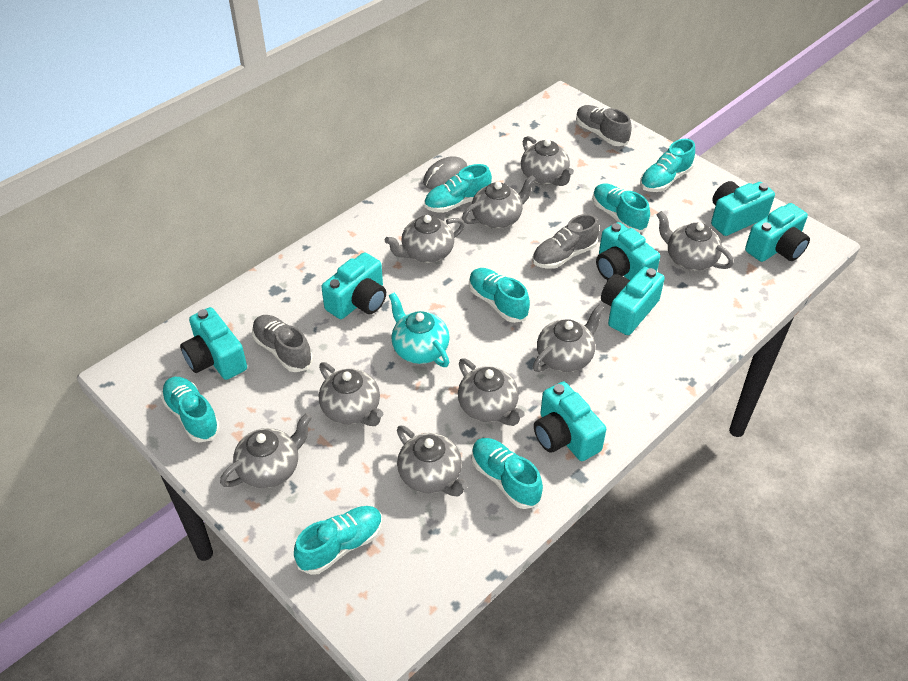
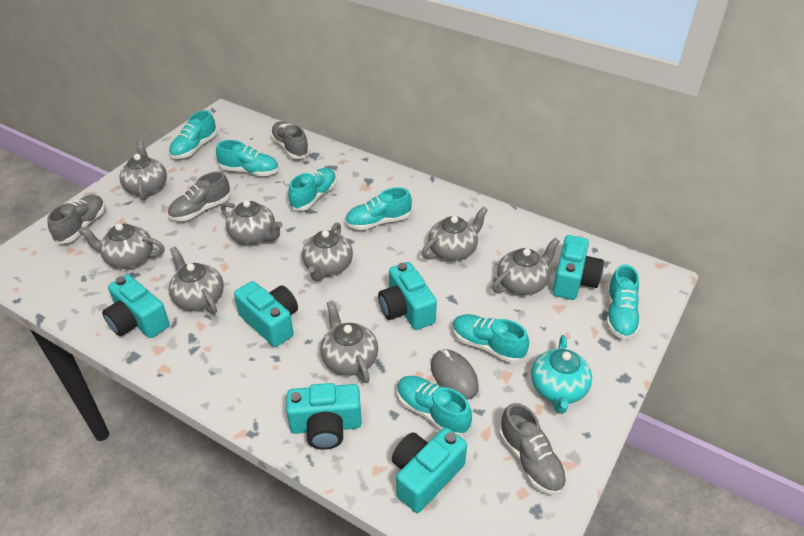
grey shoe: 3 -> 4
grey teapot: 9 -> 8
turquoise camera: 7 -> 6

